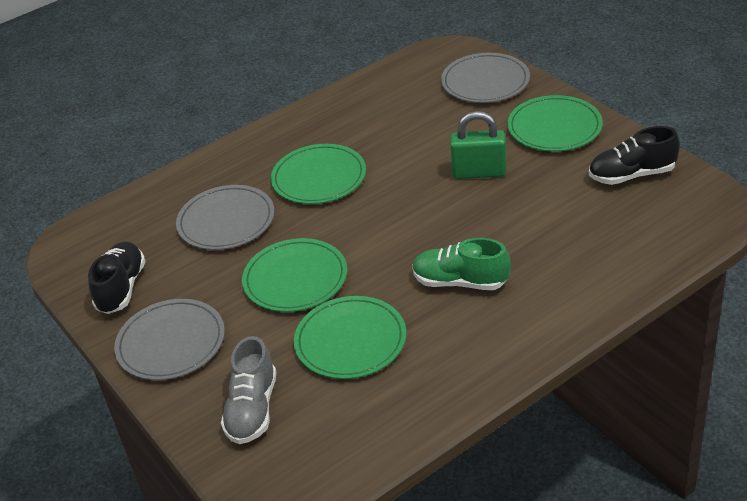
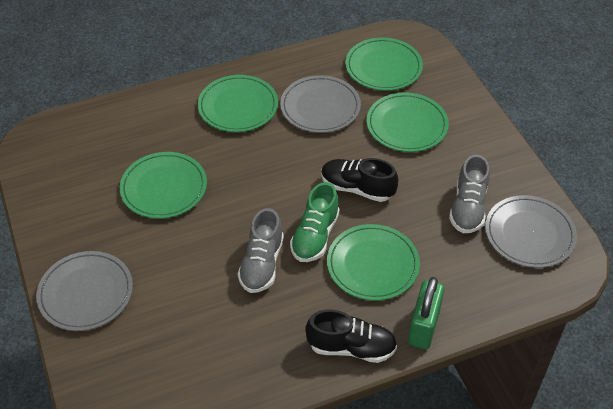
green plate: 4 -> 5
grey shoe: 1 -> 2

